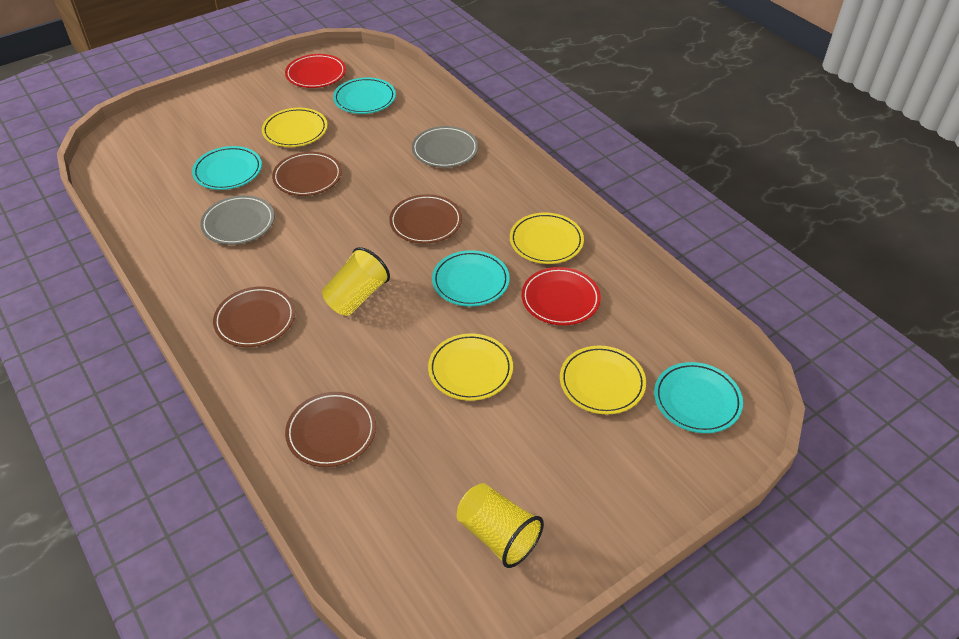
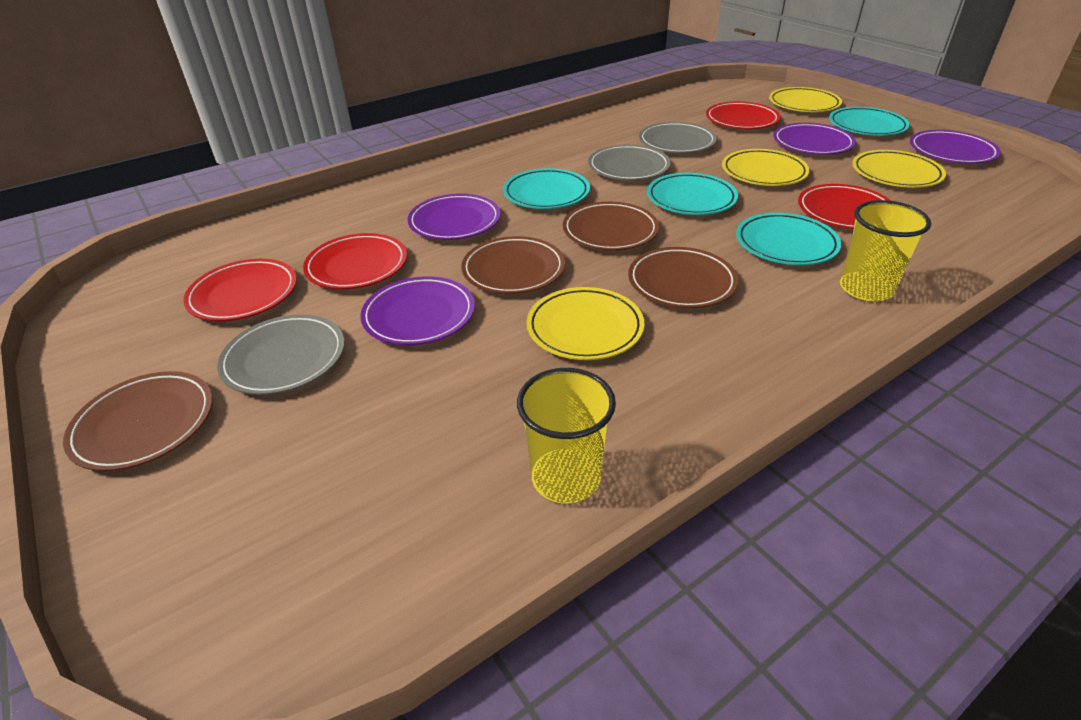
grey plate: 2 -> 3
purple plate: 0 -> 4
red plate: 2 -> 4

